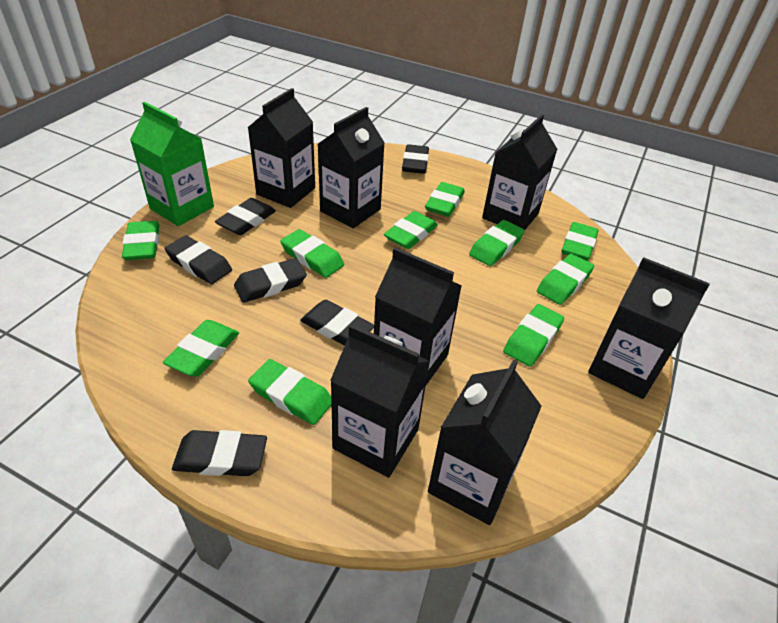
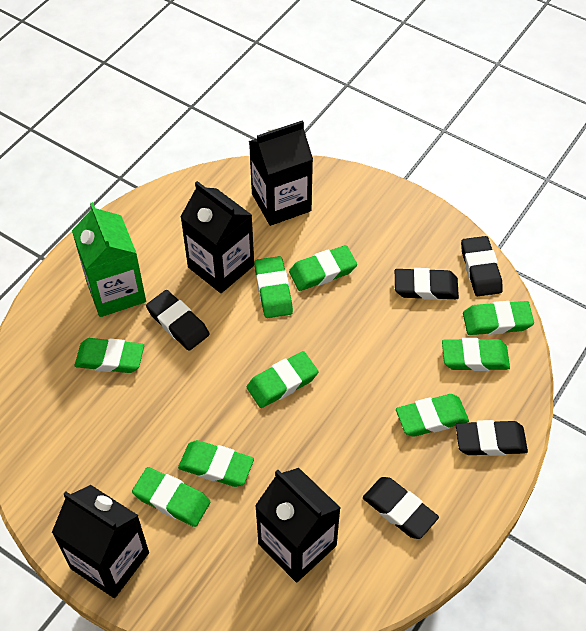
black carton: 7 -> 4
black eraser: 6 -> 5
green eraser: 10 -> 9

